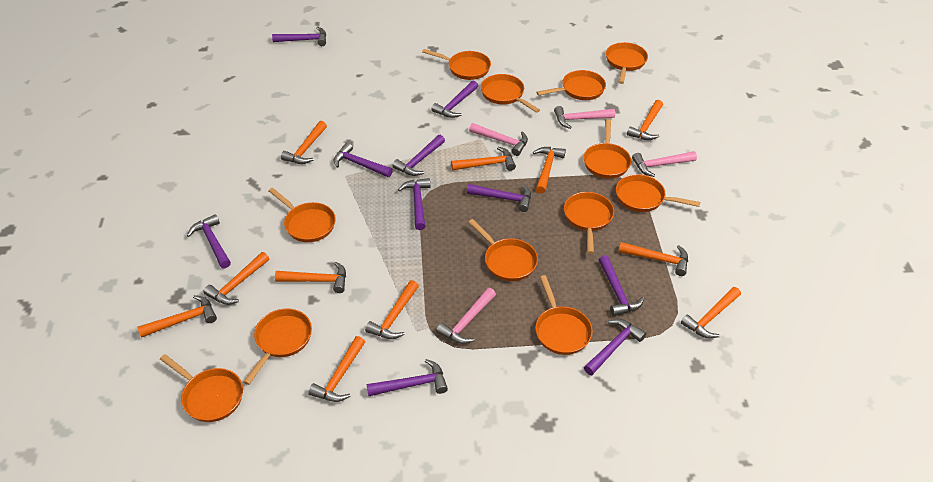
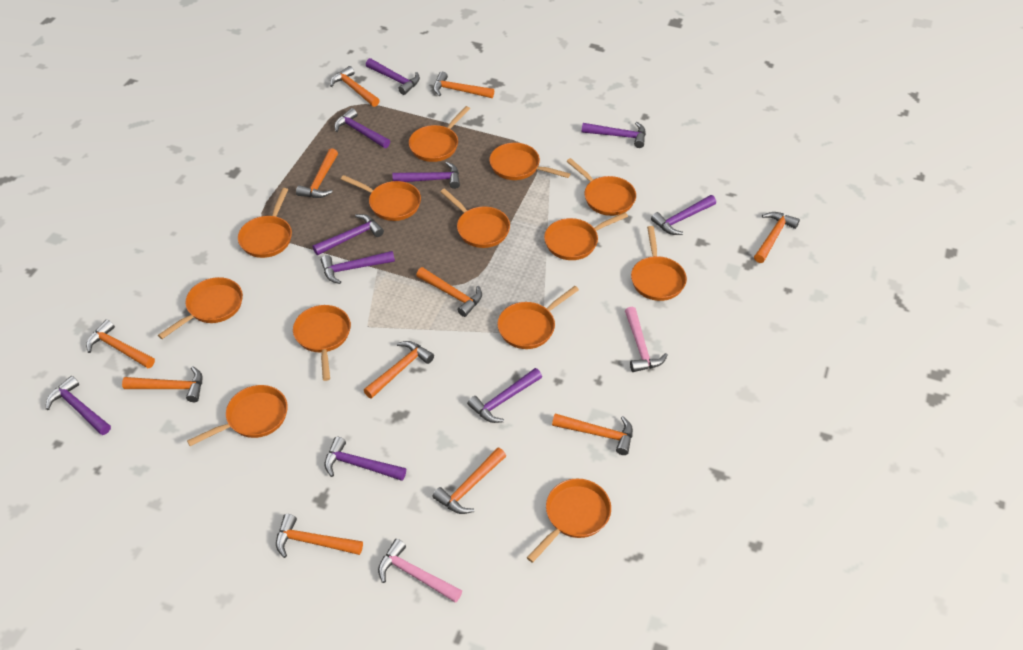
orange pan: 12 -> 13
pink hammer: 4 -> 2

